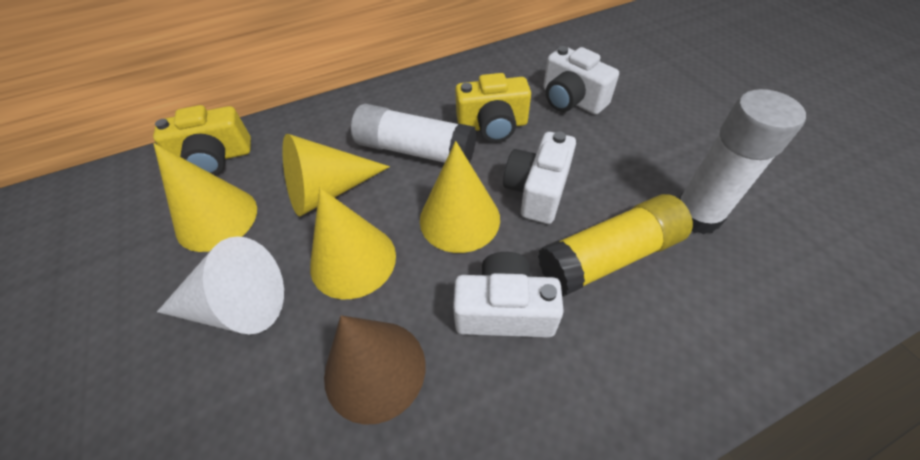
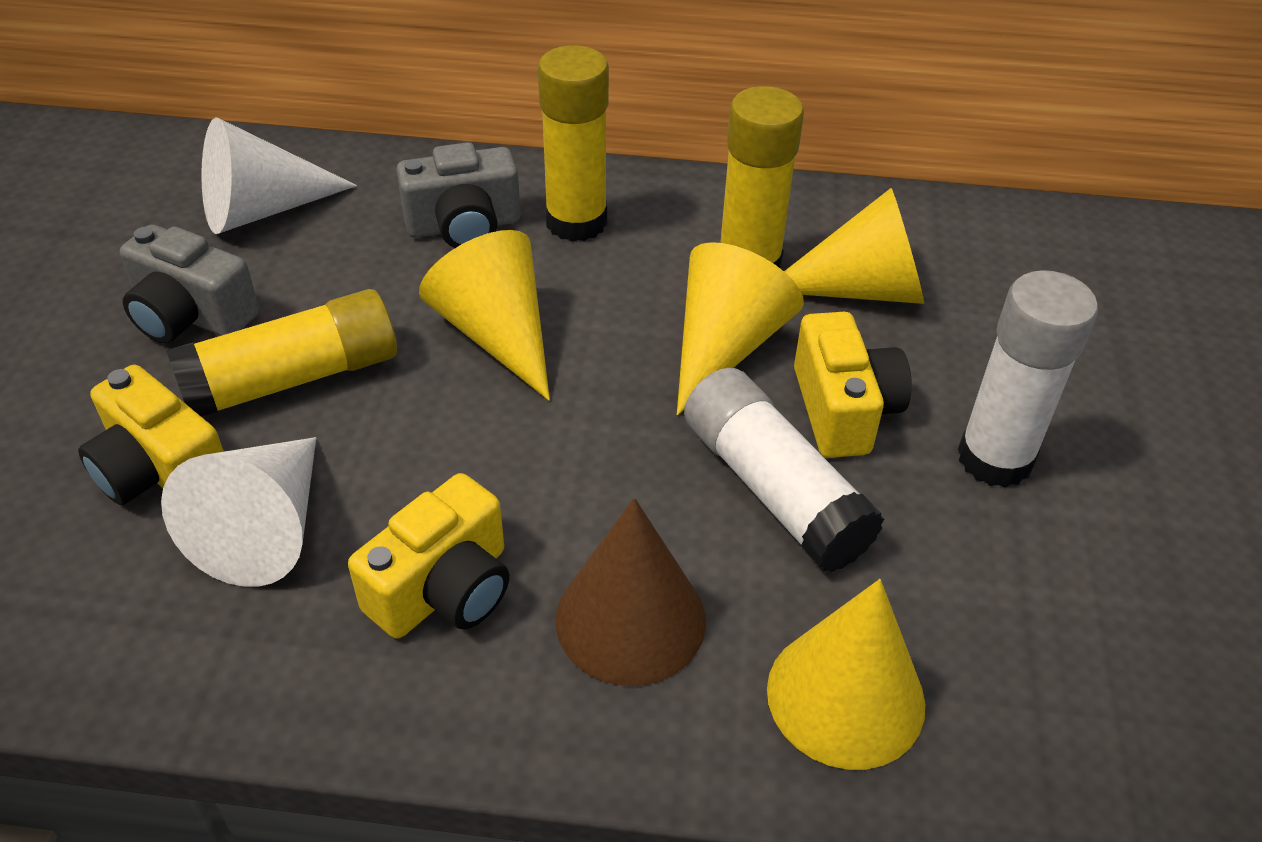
grey camera: 0 -> 2
white camera: 3 -> 0
white cone: 1 -> 2
yellow camera: 2 -> 3
yellow glue stick: 1 -> 3

